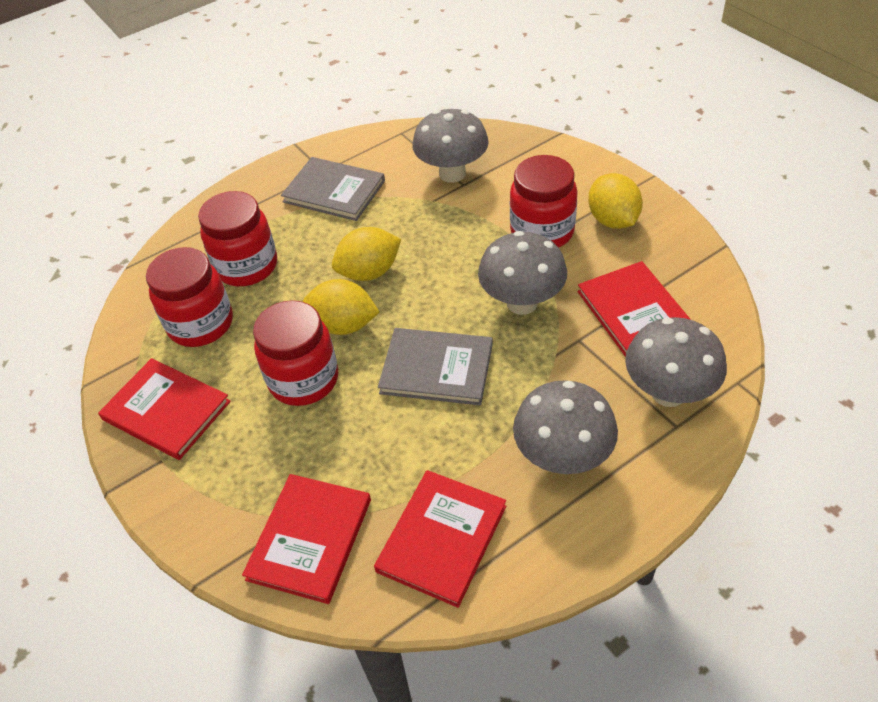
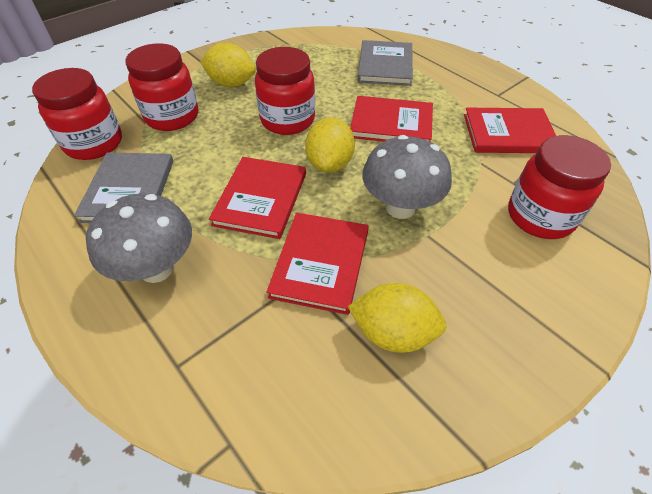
grey mushroom: 4 -> 2

